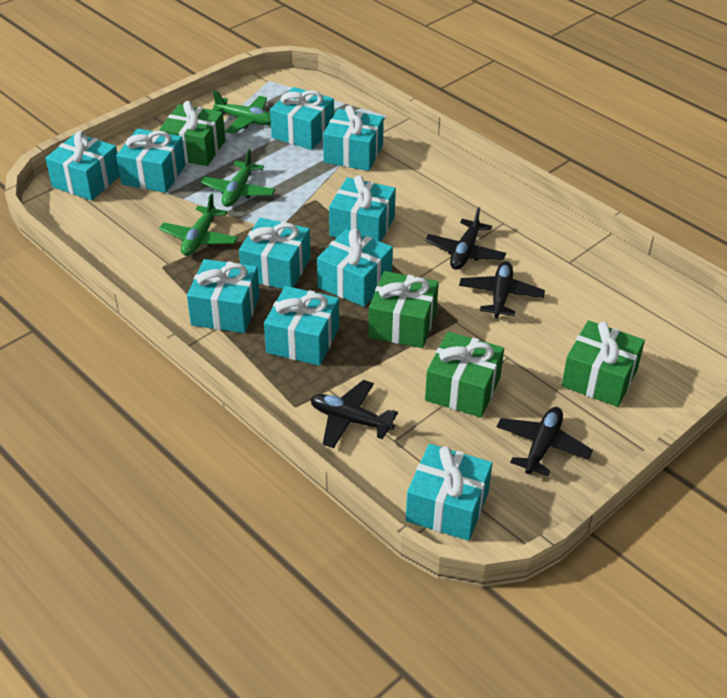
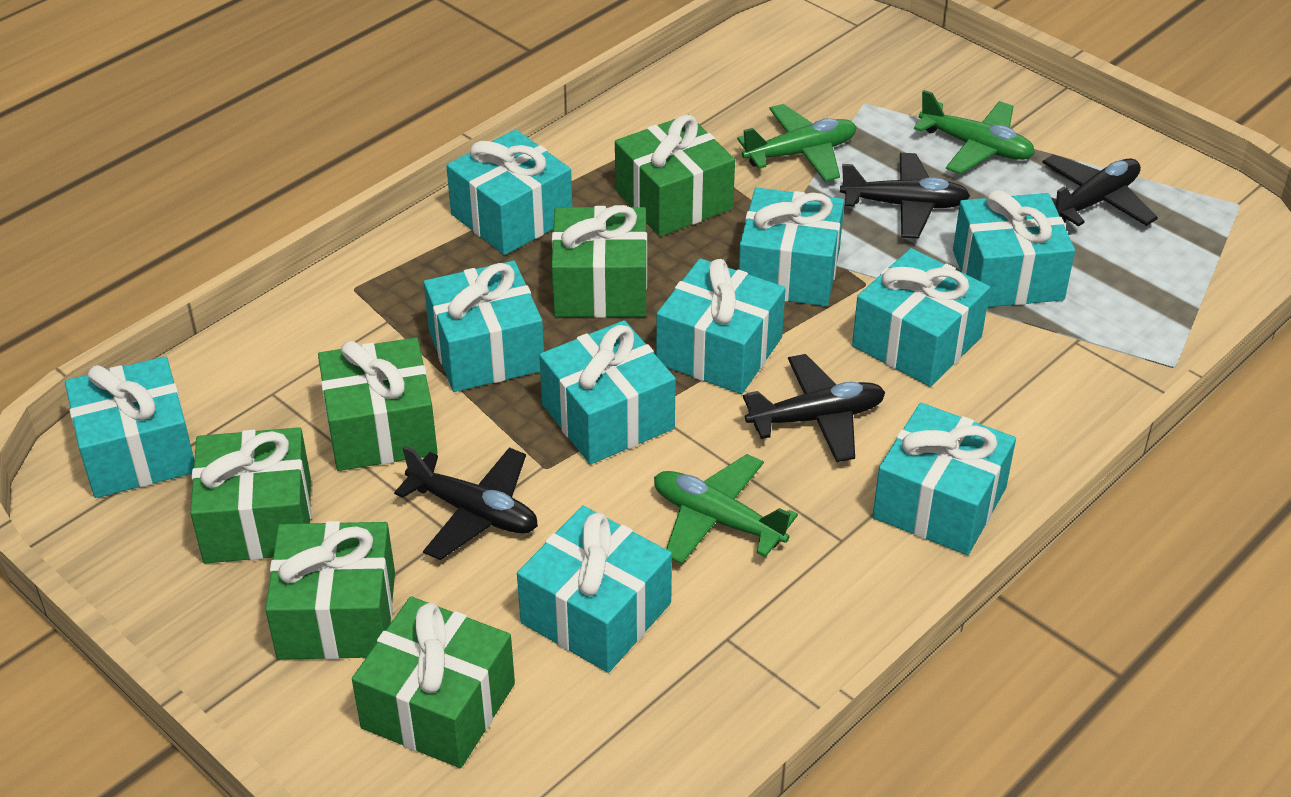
green gift: 4 -> 6

